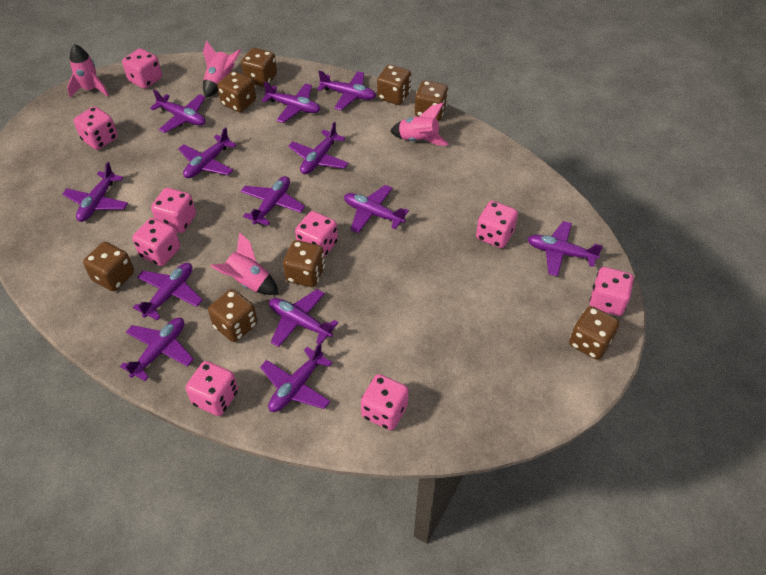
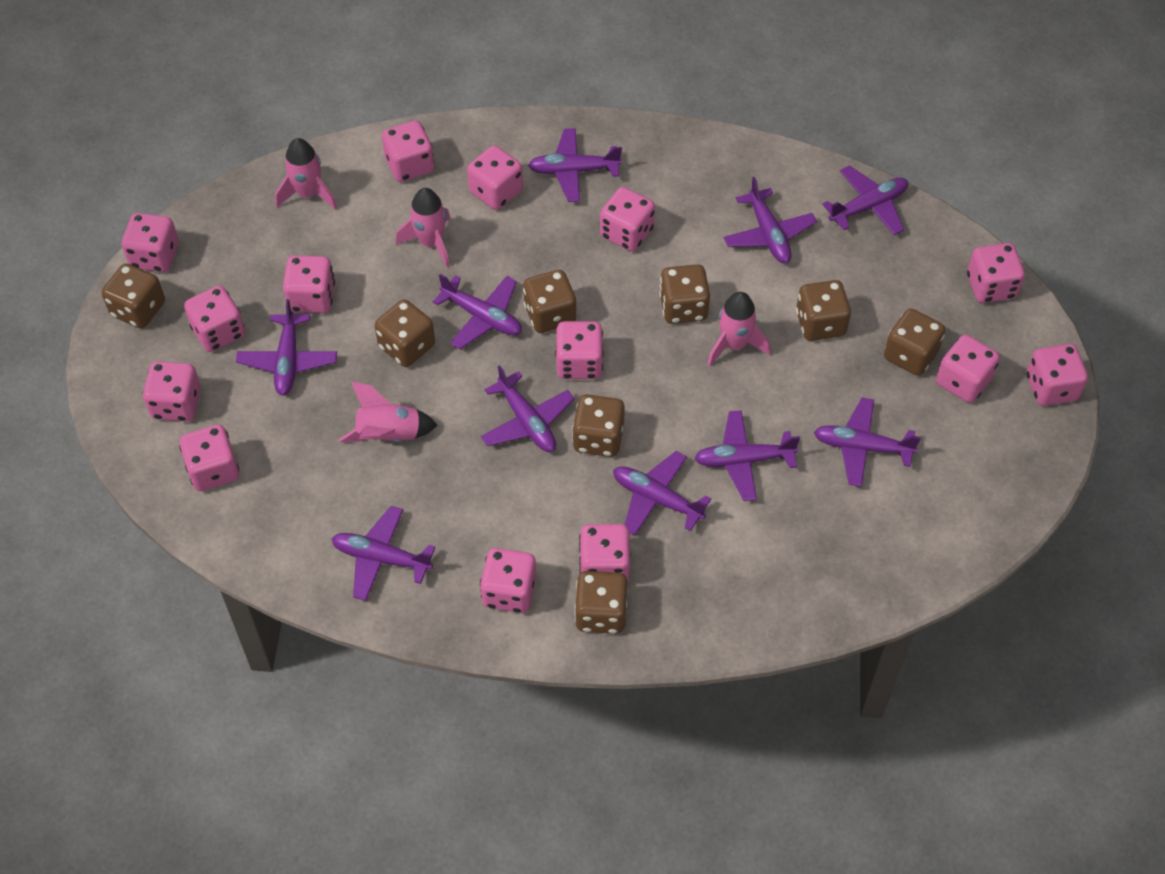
pink dice: 9 -> 14
purple plane: 13 -> 10

